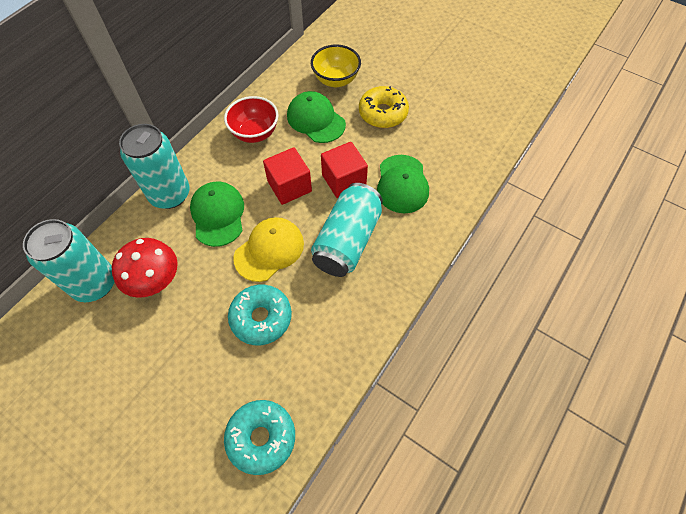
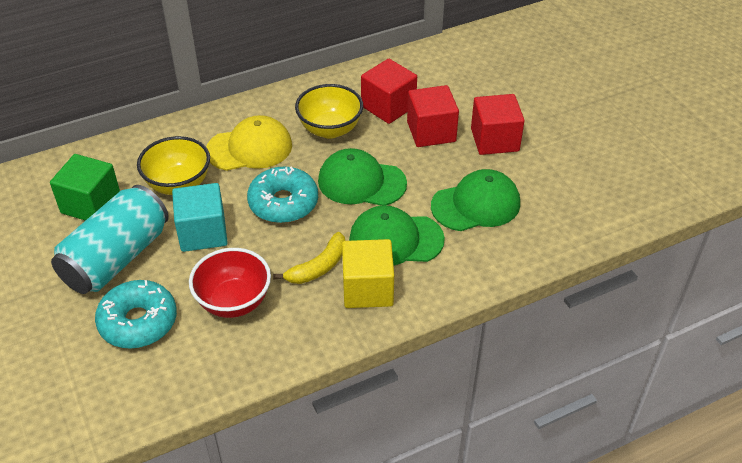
green cube: 0 -> 1
red cube: 2 -> 3
red mushroom: 1 -> 0
turquoise can: 3 -> 1
turquoise cube: 0 -> 1
yellow banana: 0 -> 1
yellow bowl: 1 -> 2
yellow cube: 0 -> 1
yellow donut: 1 -> 0

